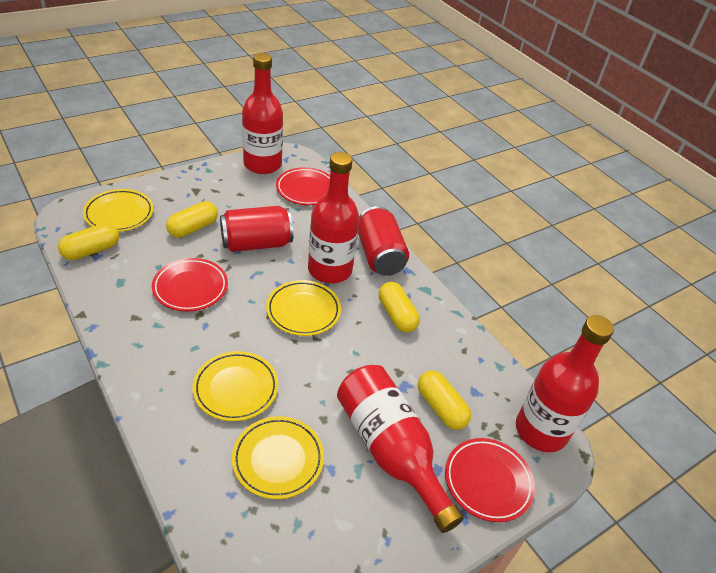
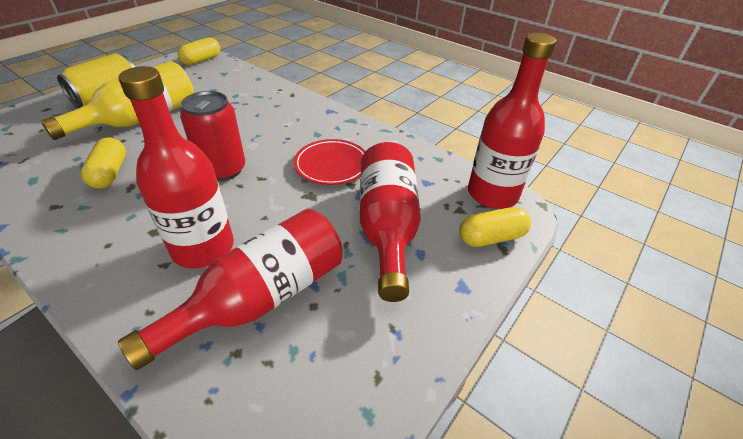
red can: 2 -> 1
red plate: 3 -> 1
yellow bottle: 0 -> 1
yellow can: 0 -> 1
yellow capsule: 4 -> 3
yellow plate: 4 -> 0

